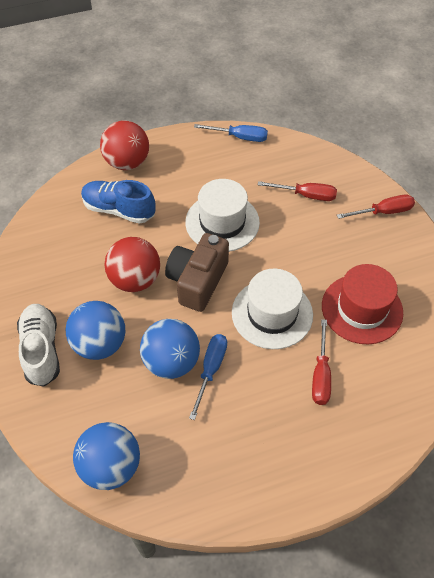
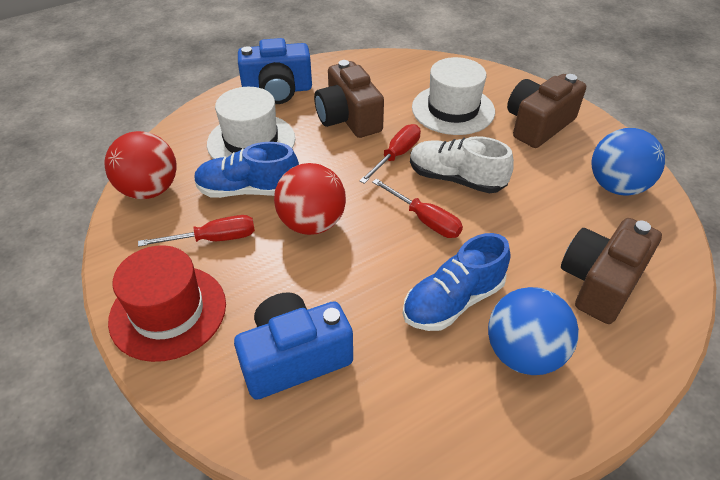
blue ball: 3 -> 2
blue camera: 0 -> 2
blue screwdriver: 2 -> 0
blue shoe: 1 -> 2
brown camera: 1 -> 3

